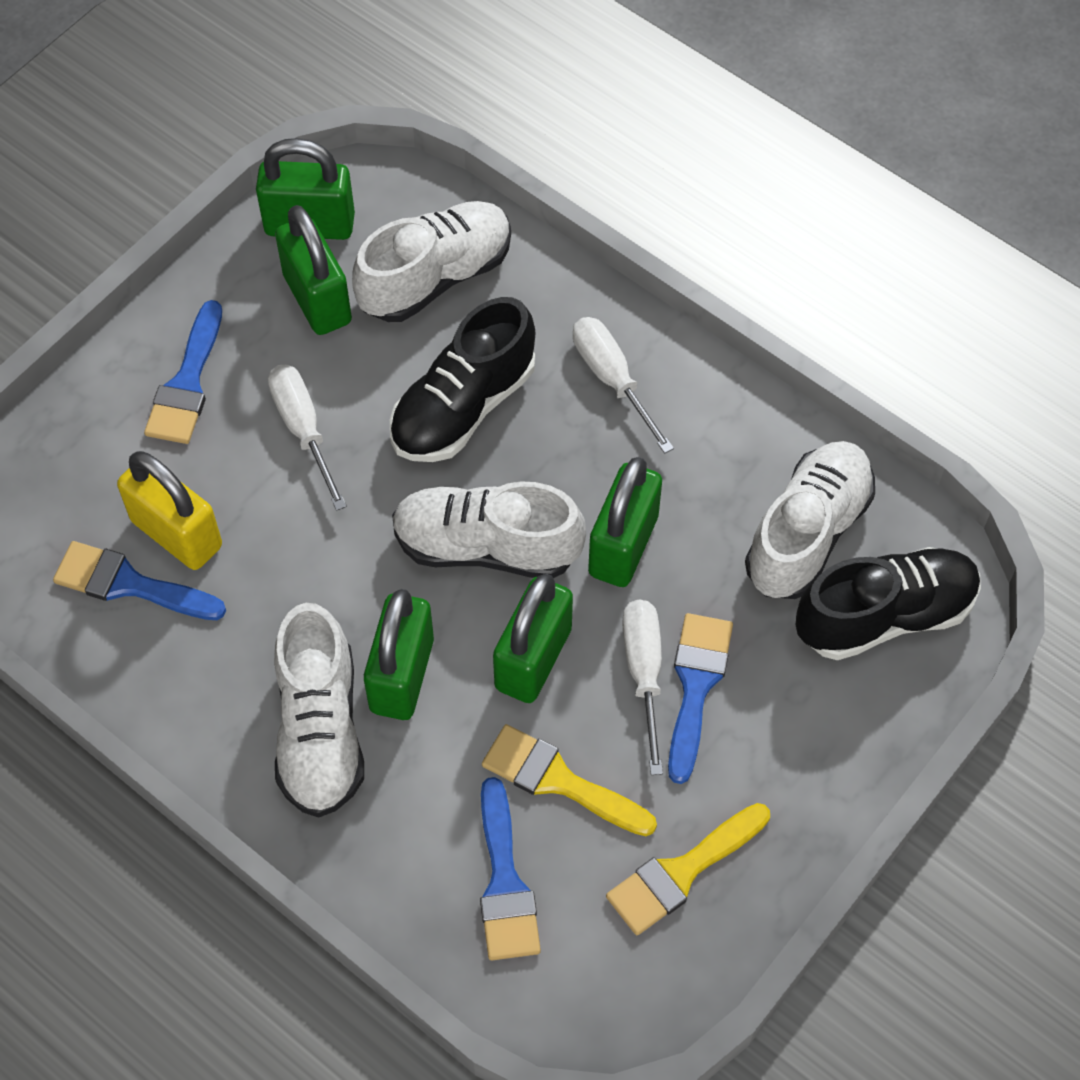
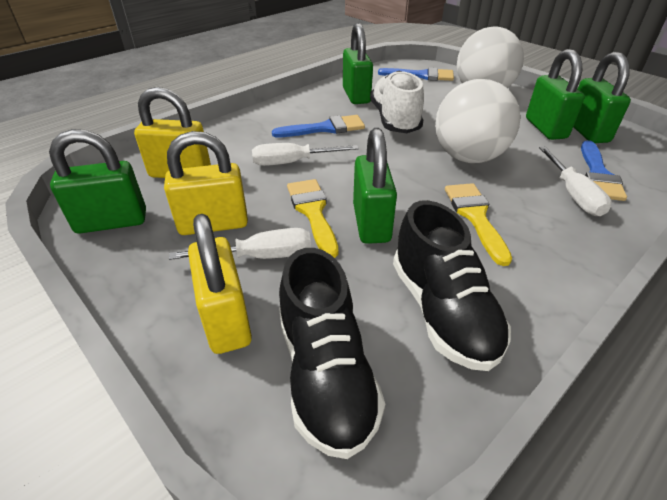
blue brush: 4 -> 3
white ball: 0 -> 2
white shoe: 4 -> 1
yellow padlock: 1 -> 3

